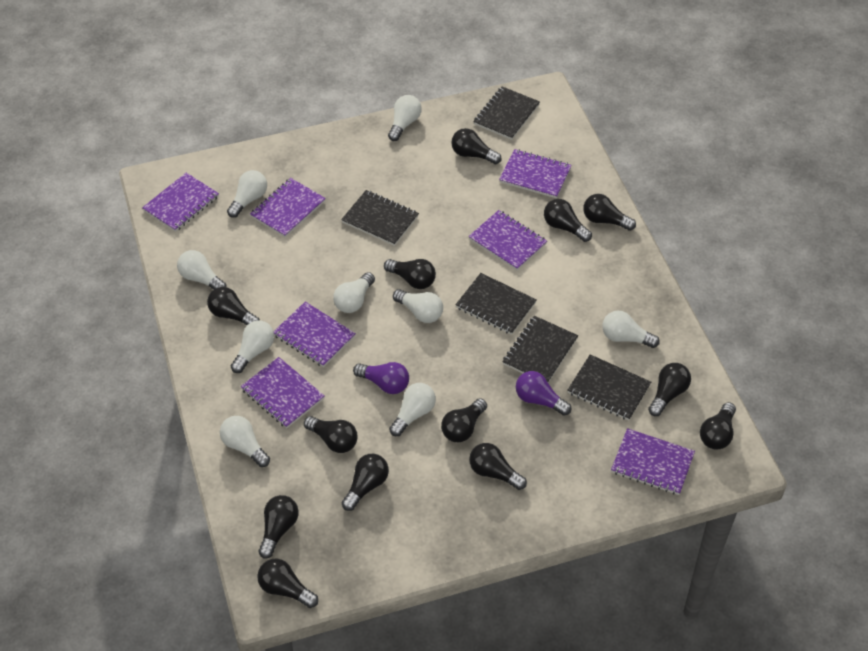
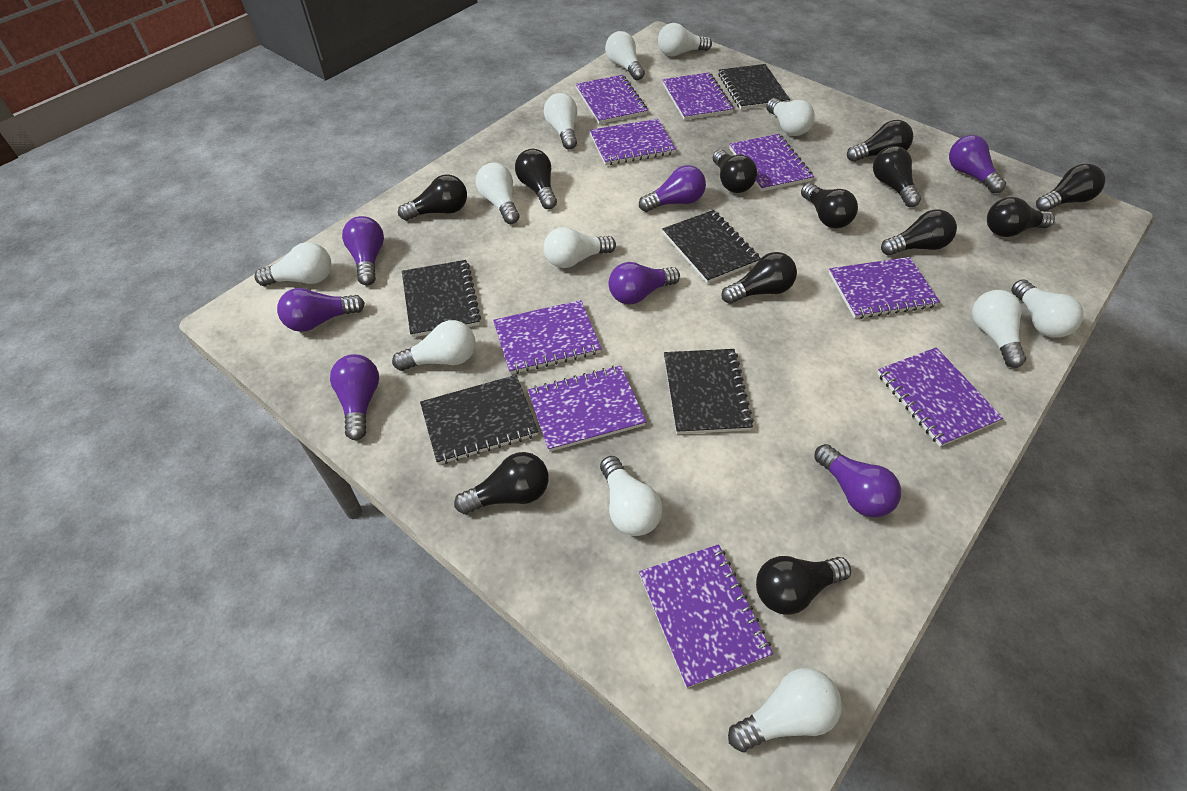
black light bulb: 13 -> 12
purple light bulb: 2 -> 7
purple notebook: 7 -> 9
white light bulb: 9 -> 12

